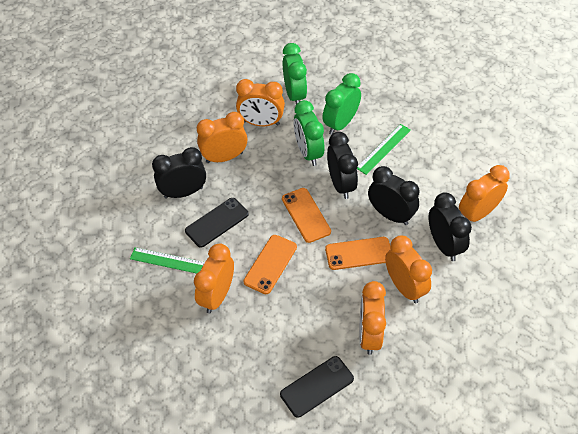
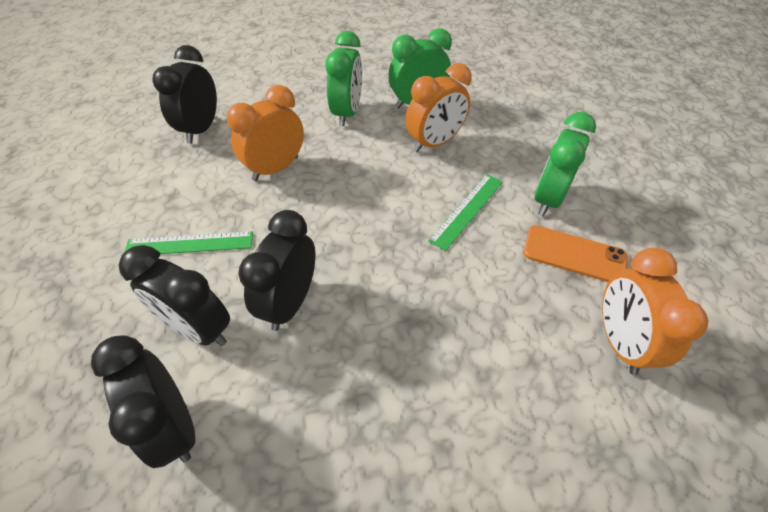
black phone: 2 -> 0
orange clock: 6 -> 3
orange phone: 3 -> 1

